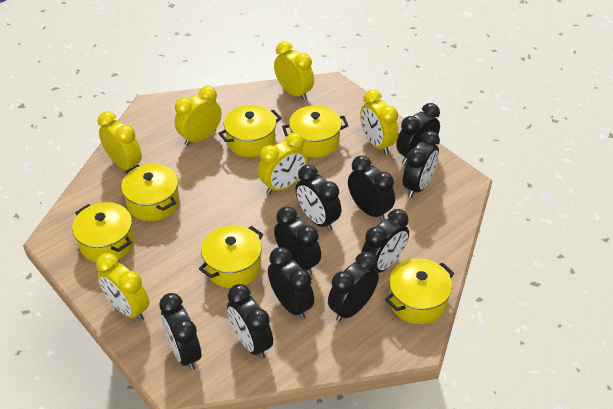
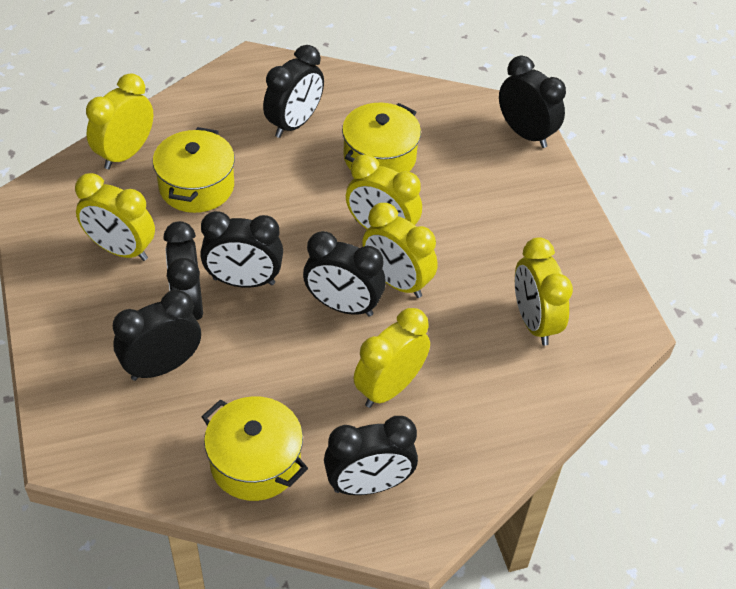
black clock: 10 -> 7
yellow pot: 6 -> 3

